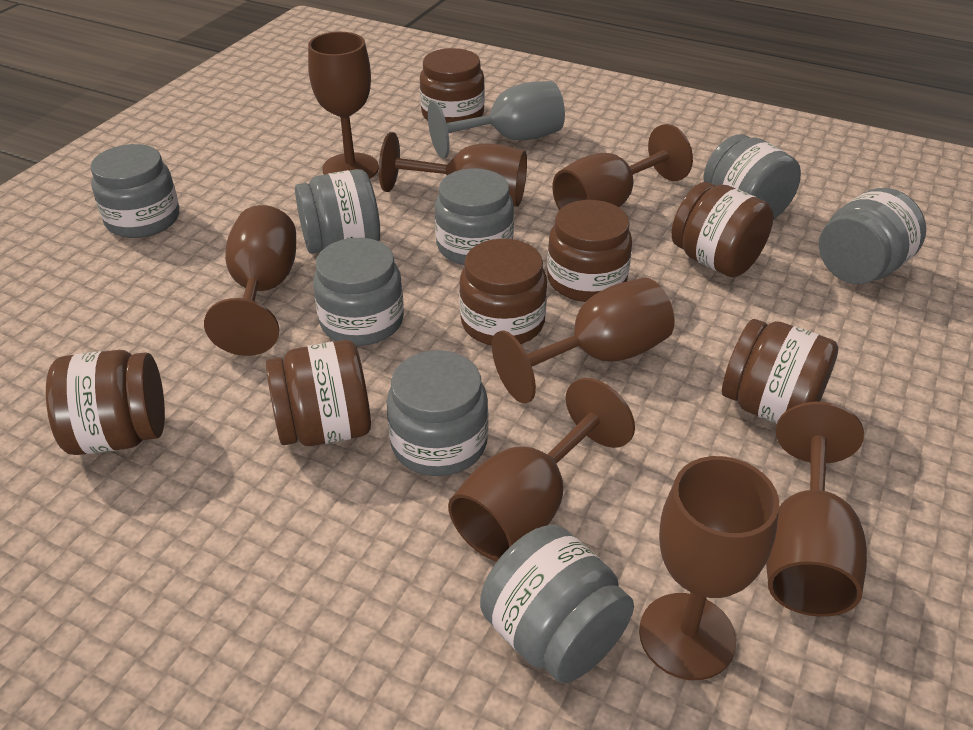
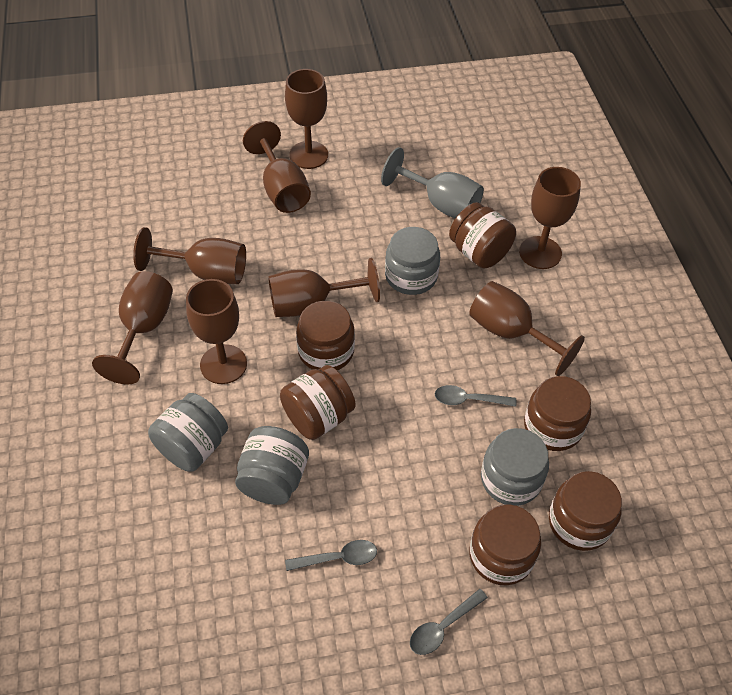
brown jar: 7 -> 6
grey jar: 8 -> 4
grey spoon: 0 -> 3

